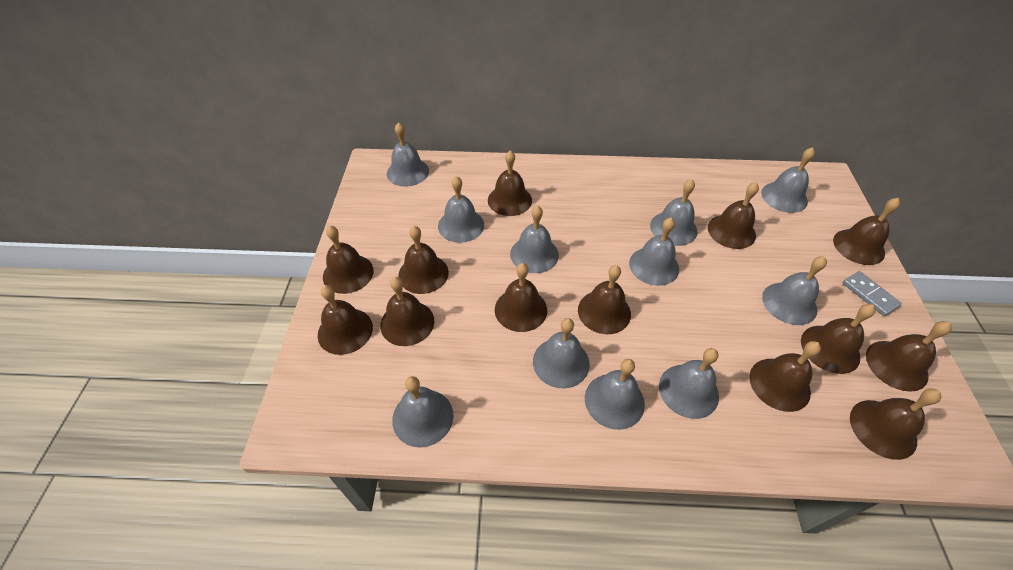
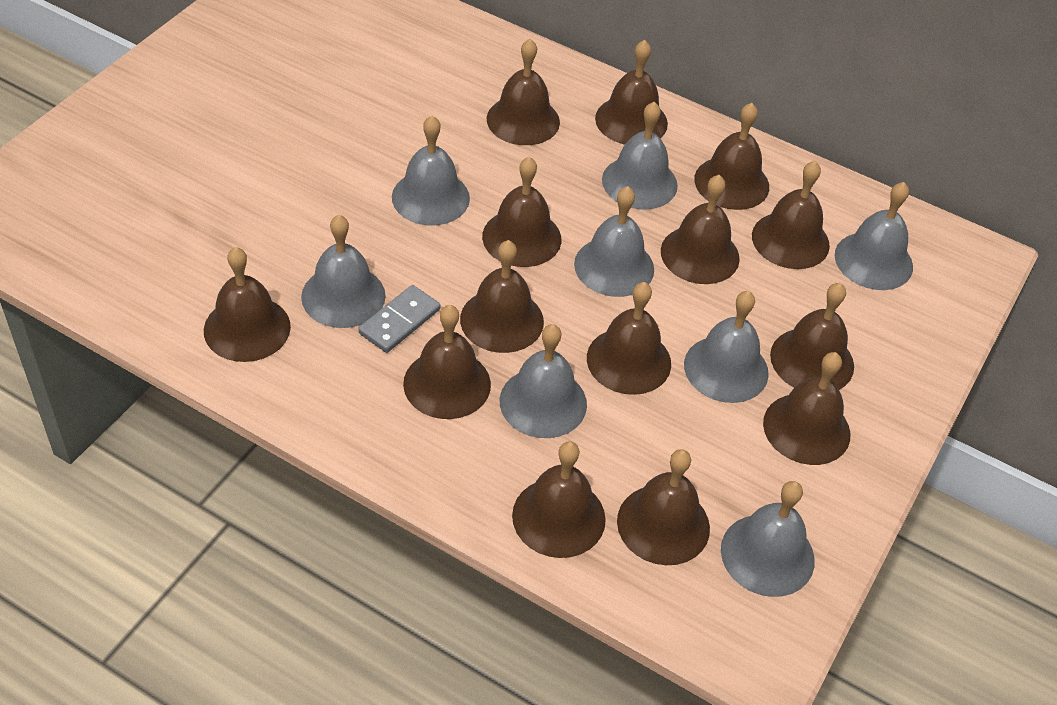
brown bell: 13 -> 14
grey bell: 11 -> 8

